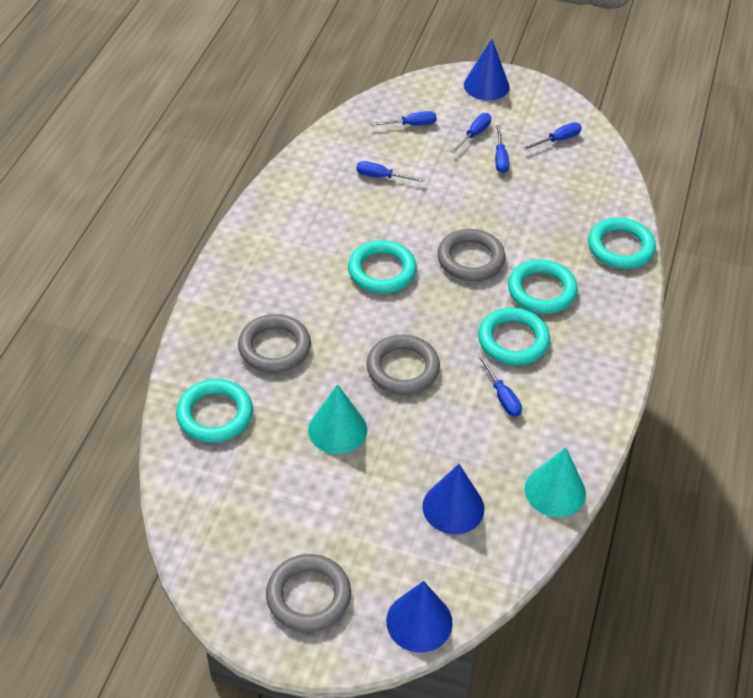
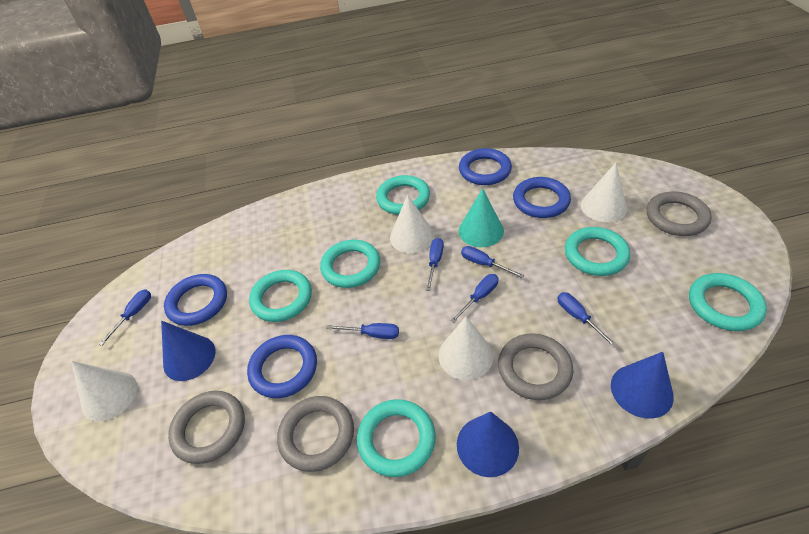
blue ring: 0 -> 4
turquoise cone: 2 -> 1
turquoise ring: 5 -> 6
white cone: 0 -> 4

